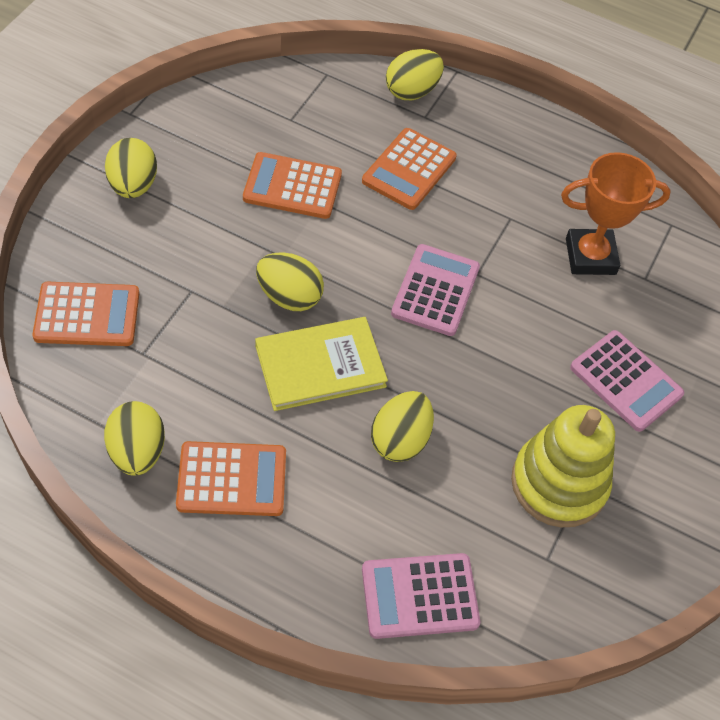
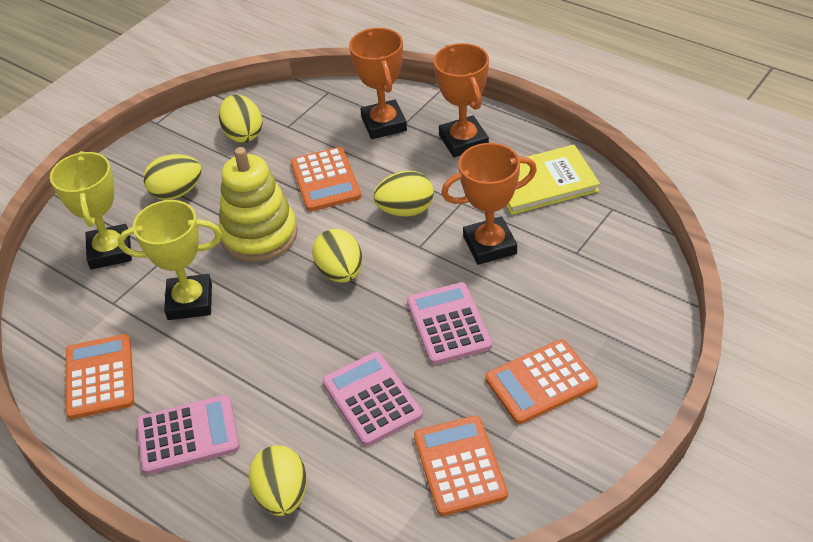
orange trophy: 1 -> 3
yellow trophy: 0 -> 2

